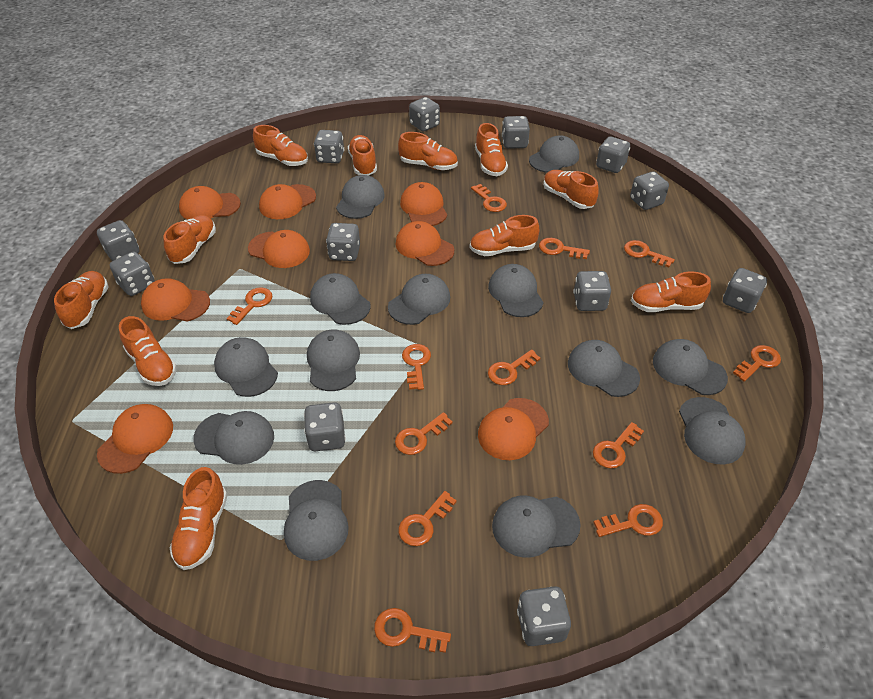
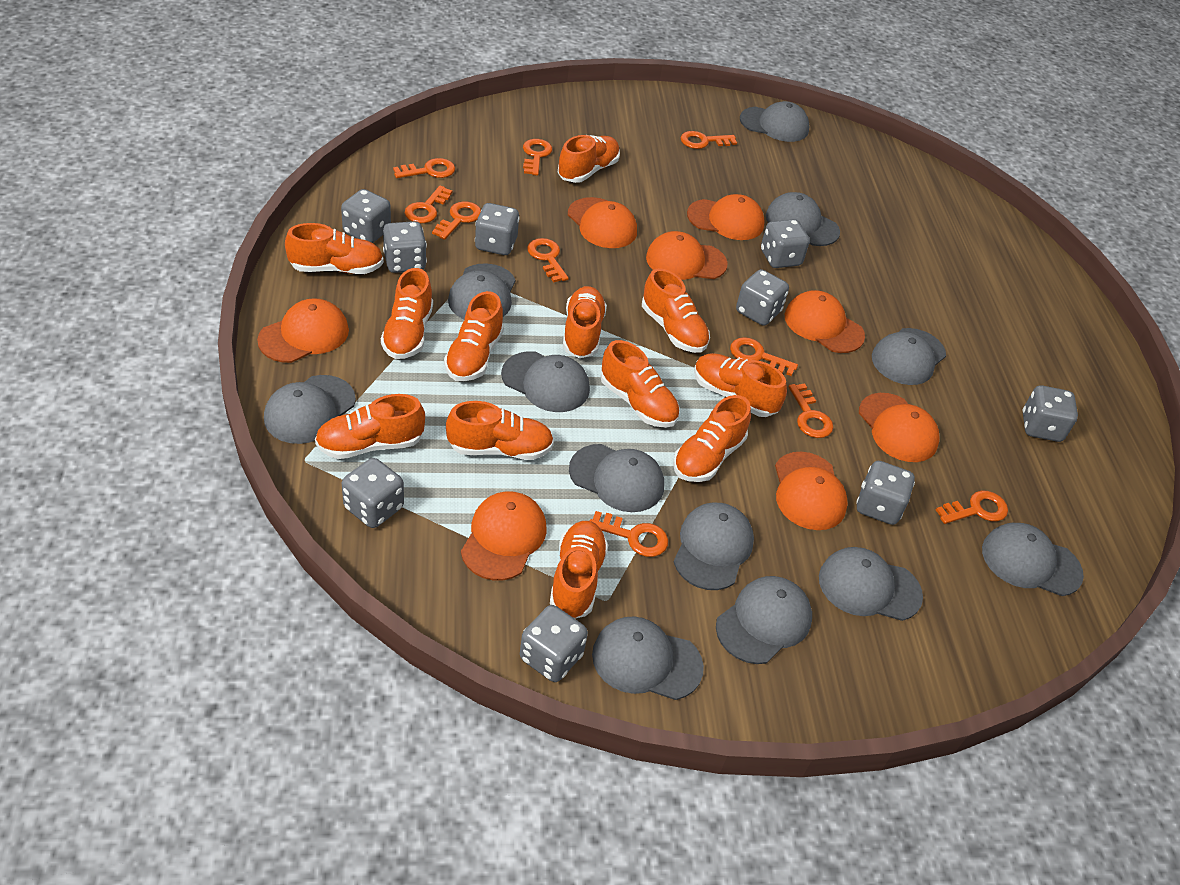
grey cap: 13 -> 12
grey dice: 12 -> 9
orange key: 12 -> 10
orange shoe: 11 -> 12

